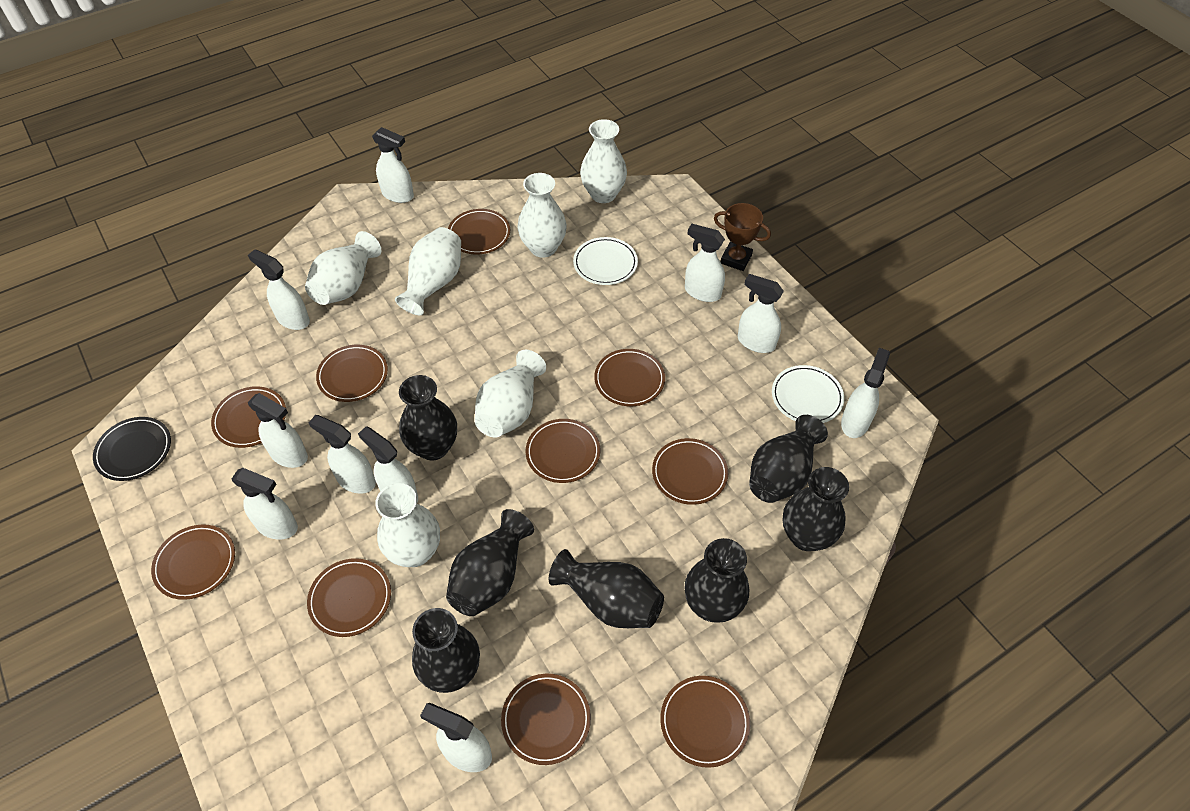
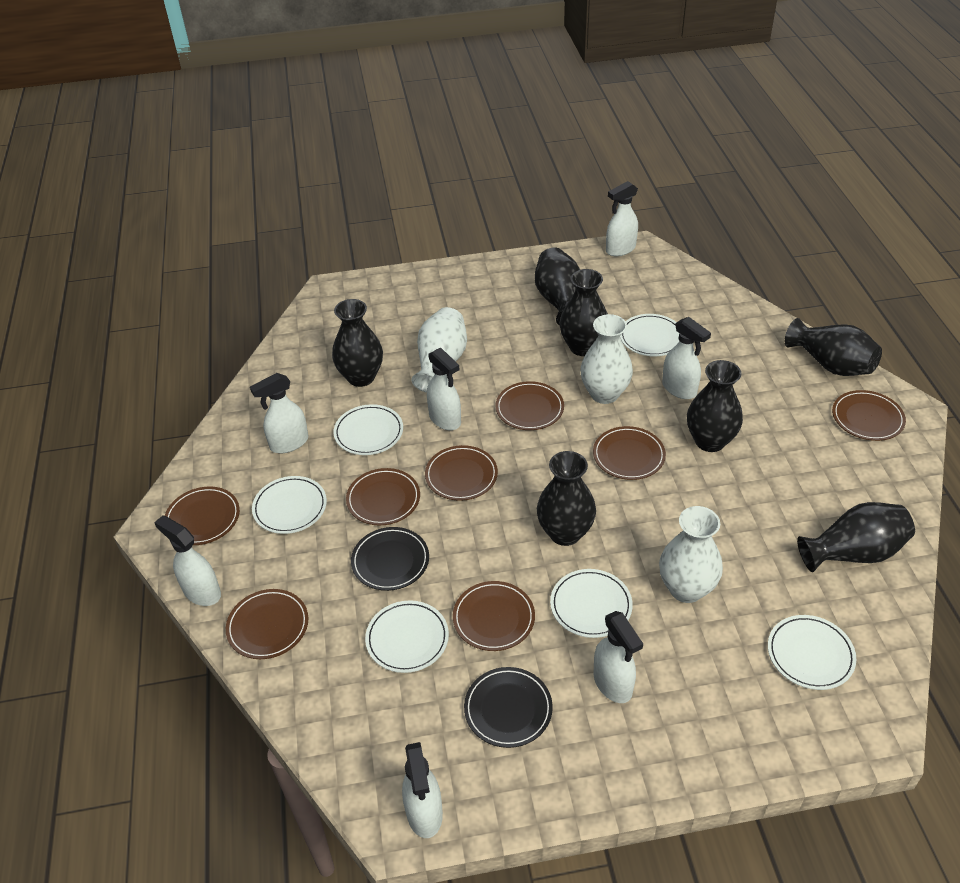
black plate: 1 -> 2
brown plate: 10 -> 8
brown trophy: 1 -> 0
white plate: 2 -> 6
white spray bottle: 10 -> 7
white vase: 6 -> 3

